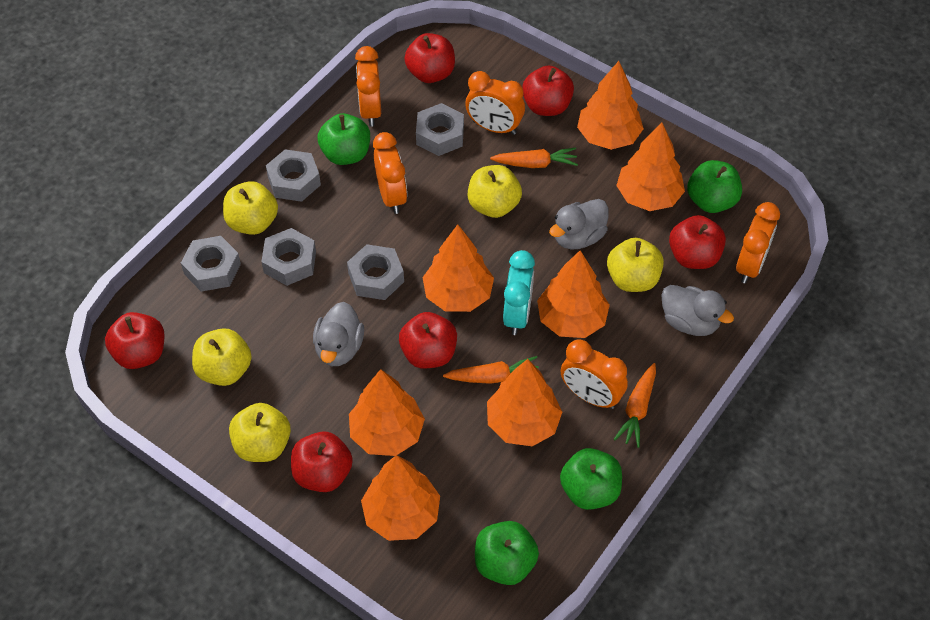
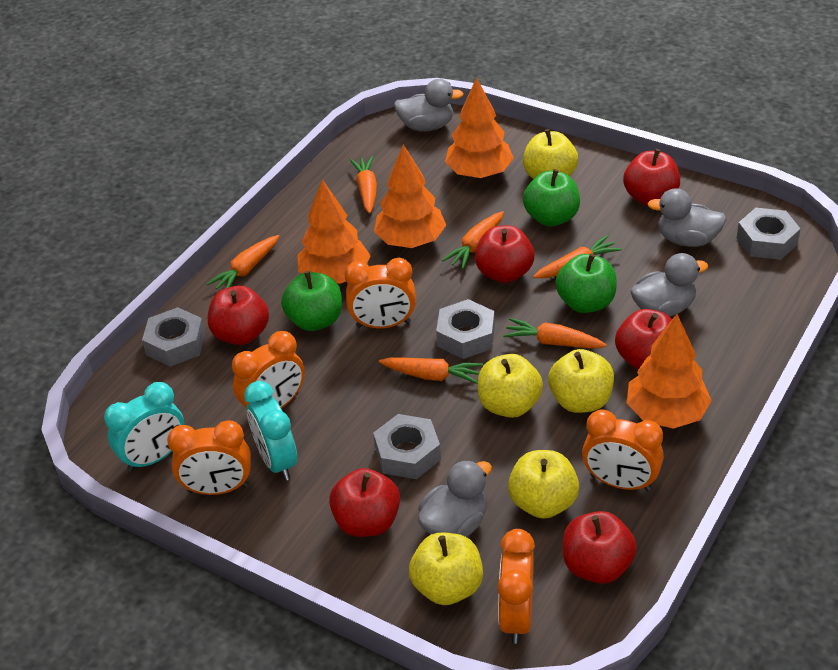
green apple: 4 -> 3
grey duck: 3 -> 4
grey nut: 5 -> 4
orange carrot: 3 -> 6
orange tree: 7 -> 4
turquoise clock: 1 -> 2

